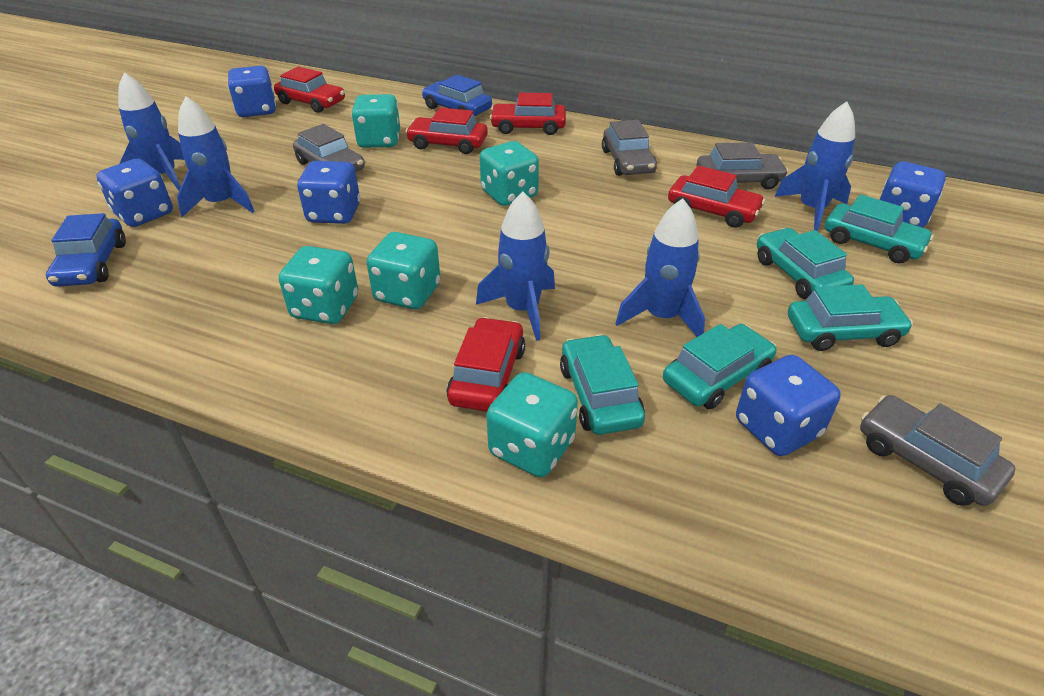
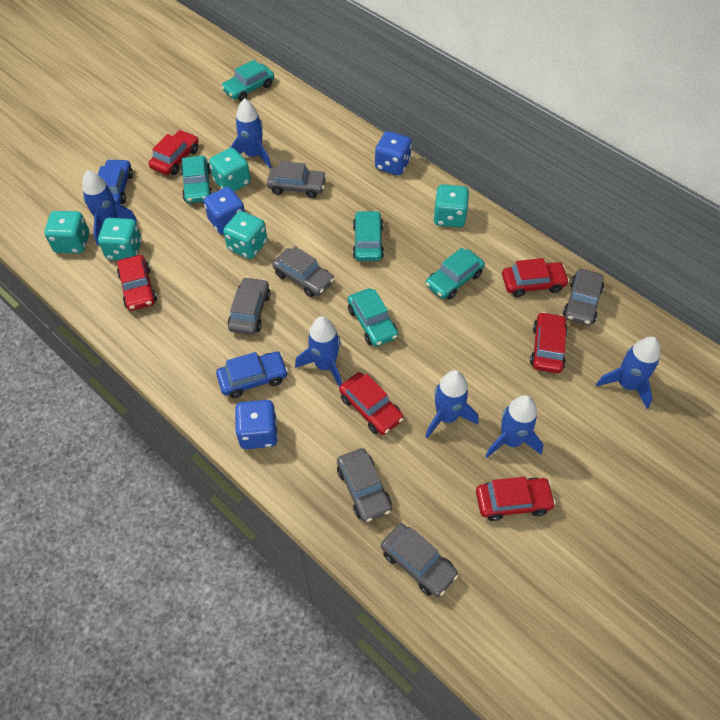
blue dice: 5 -> 3
blue rocket: 5 -> 6
grey car: 4 -> 6
red car: 5 -> 6

